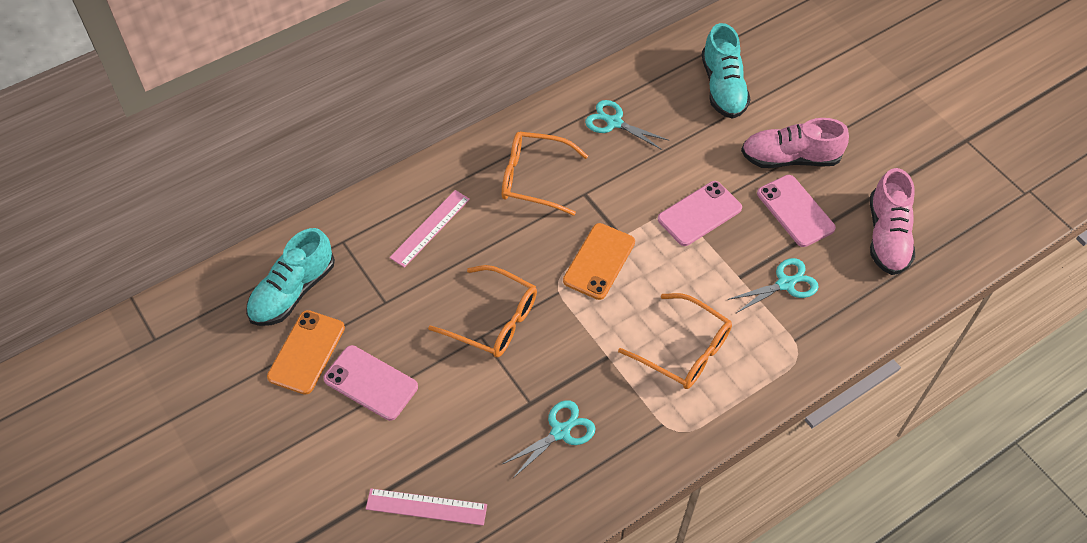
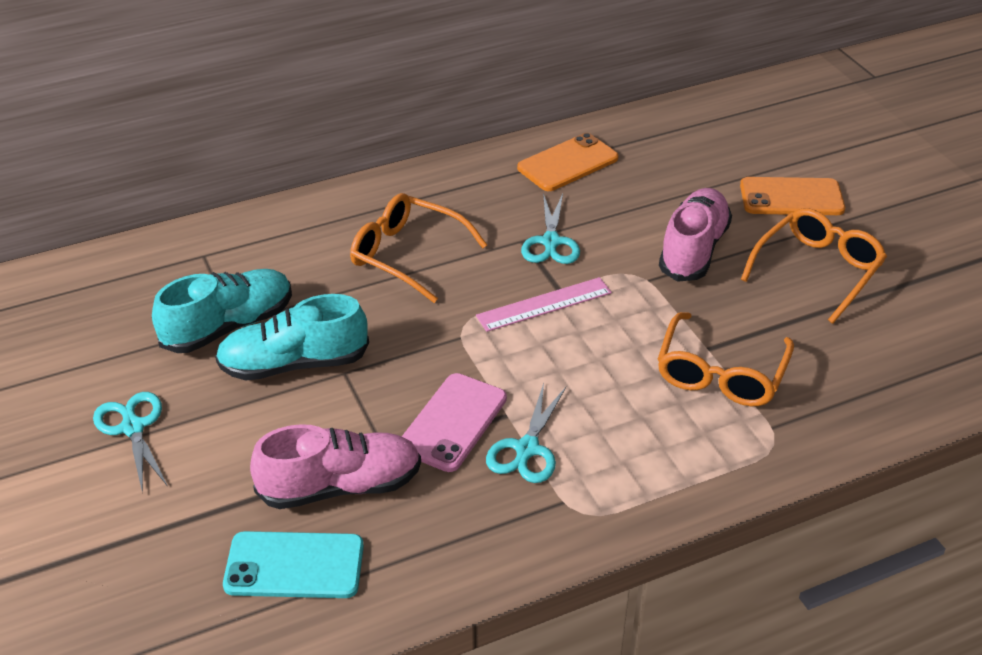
pink phone: 3 -> 1
pink ruler: 2 -> 1
turquoise phone: 0 -> 1

